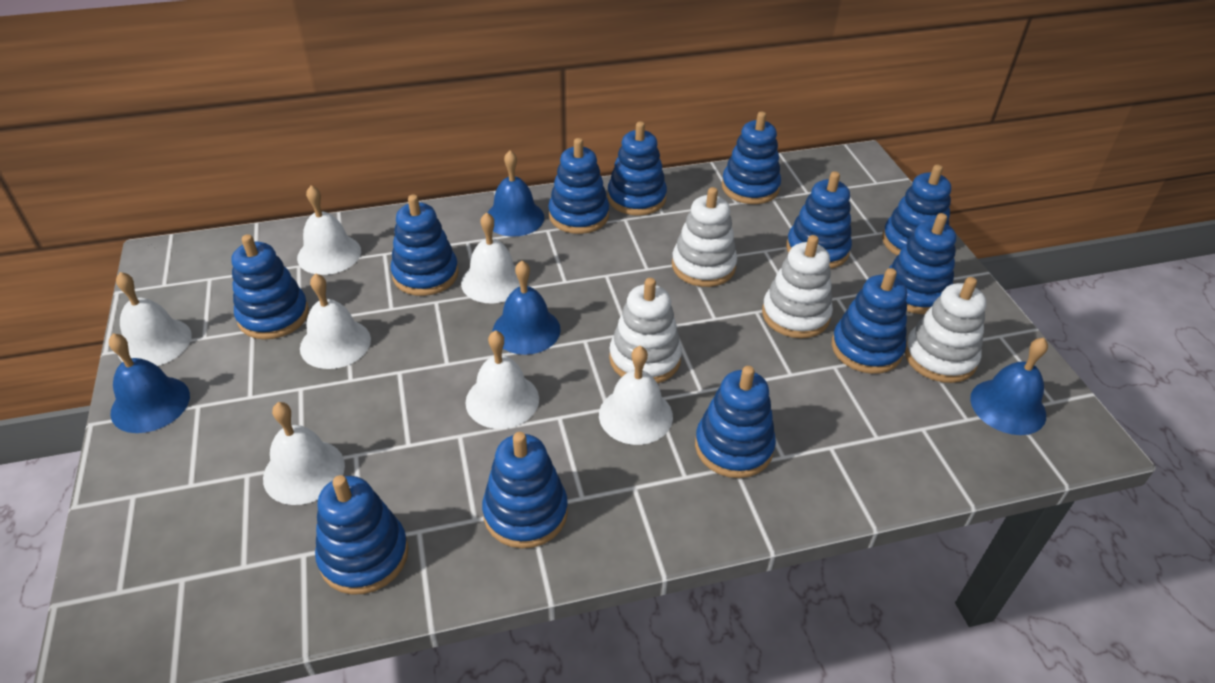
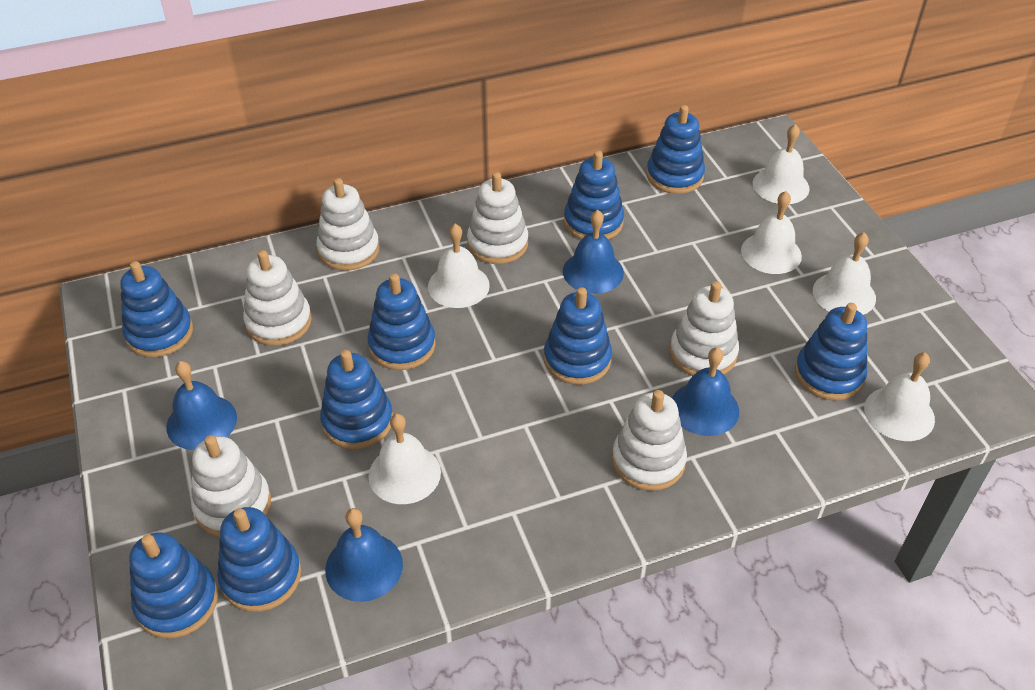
blue stacking toy: 12 -> 9
white bell: 7 -> 6
white stacking toy: 4 -> 6

